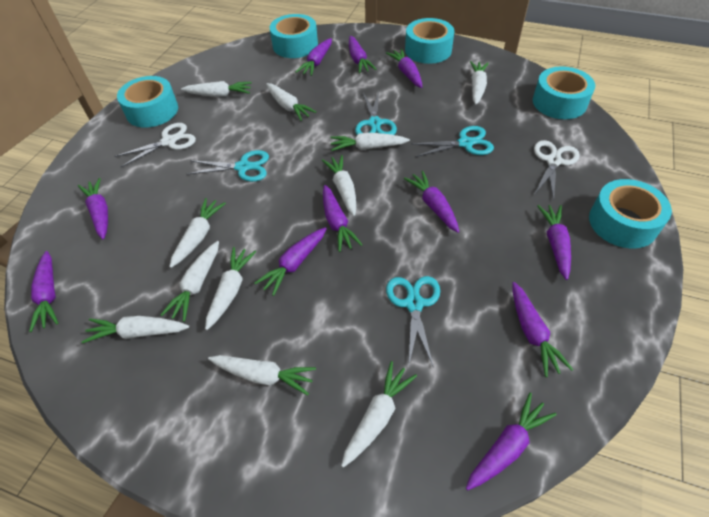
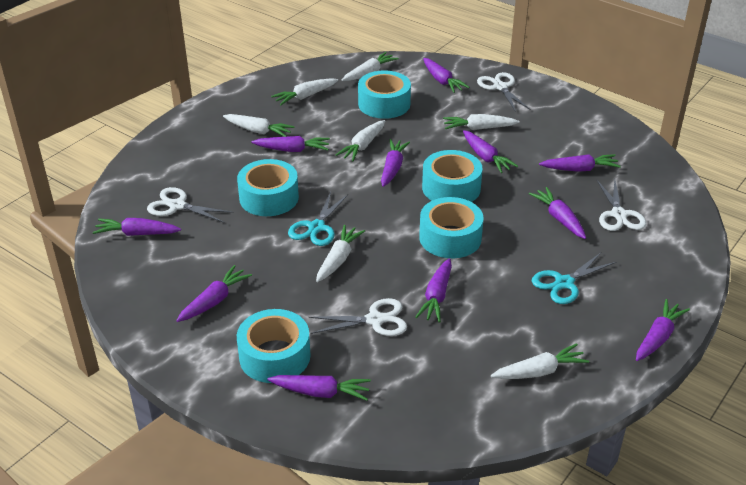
turquoise scissors: 4 -> 2
white carrot: 11 -> 7
white scissors: 2 -> 4

